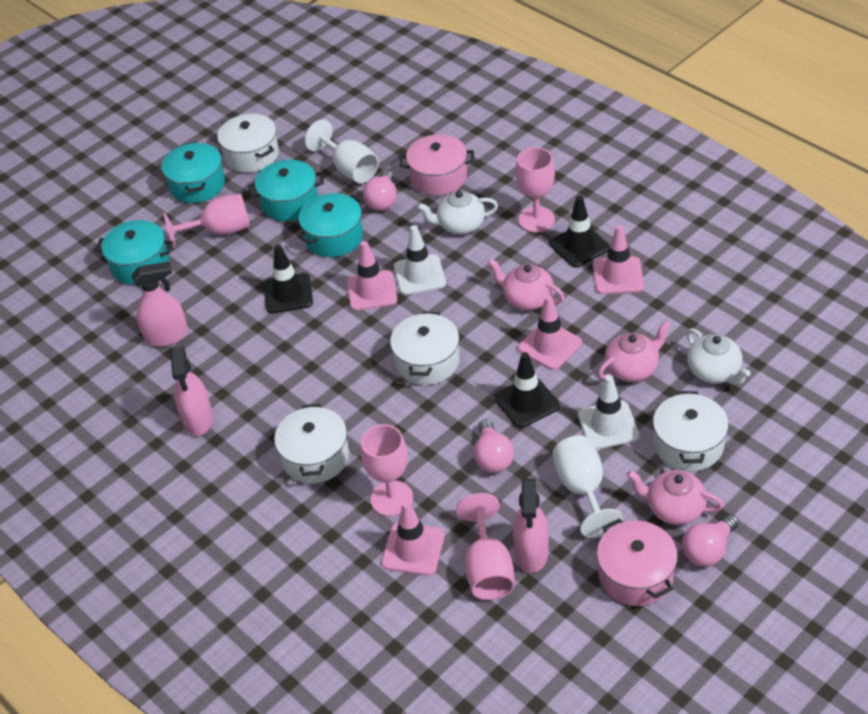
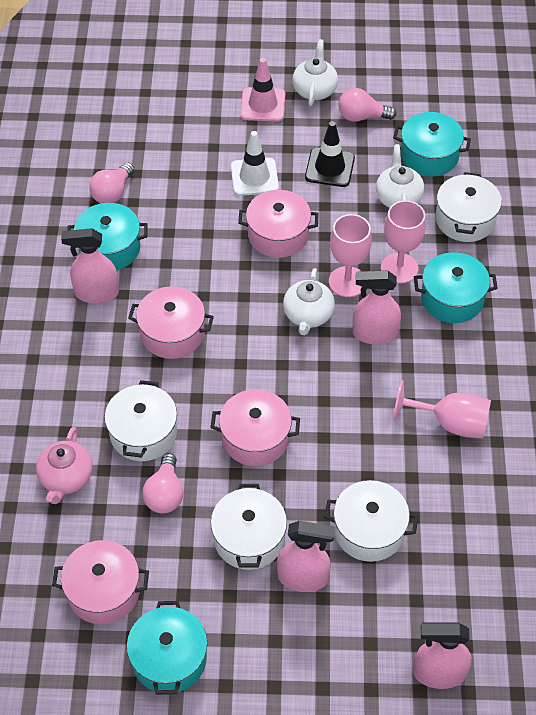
black traffic cone: 3 -> 1
pink goblet: 4 -> 3
pink pot: 2 -> 4
pink spray bottle: 3 -> 4
pink teapot: 3 -> 1
pink traffic cone: 4 -> 1
white goblet: 2 -> 0
white teapot: 2 -> 3
white traffic cone: 2 -> 1

